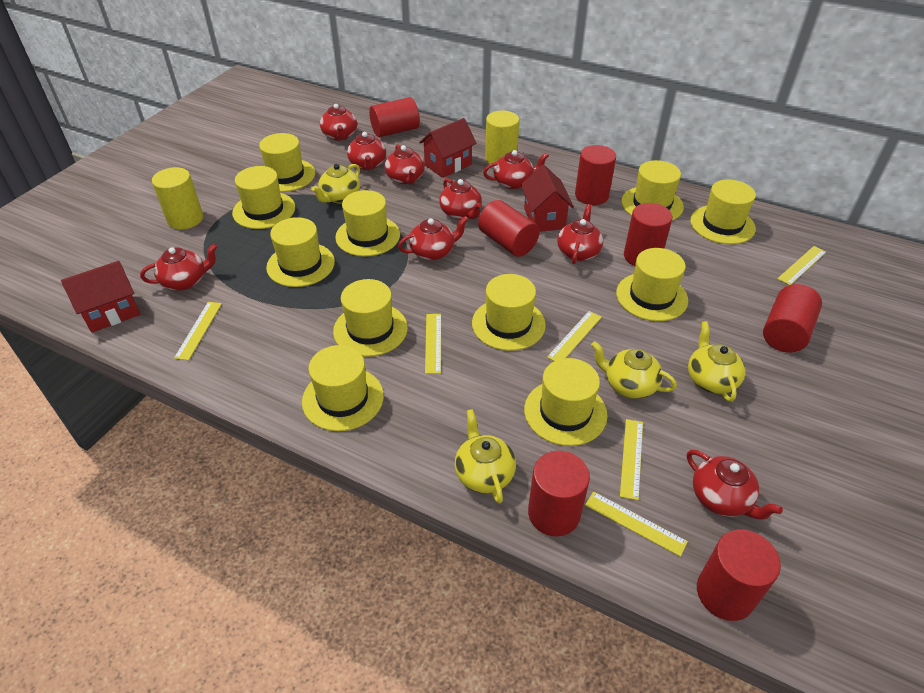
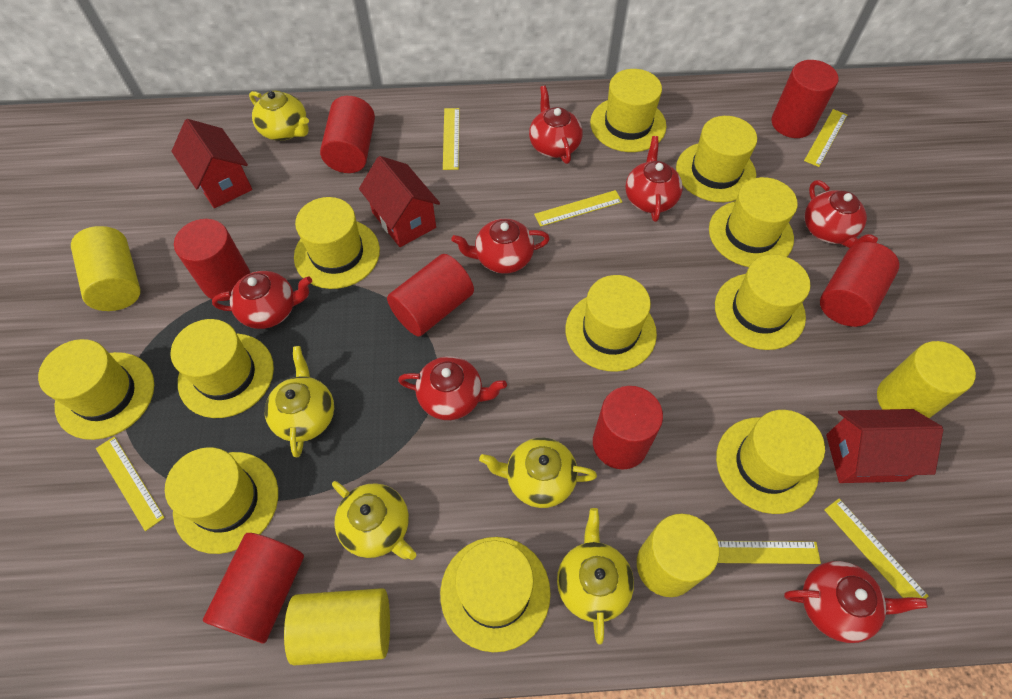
red teapot: 9 -> 7
yellow cylinder: 2 -> 4
yellow teapot: 4 -> 5

